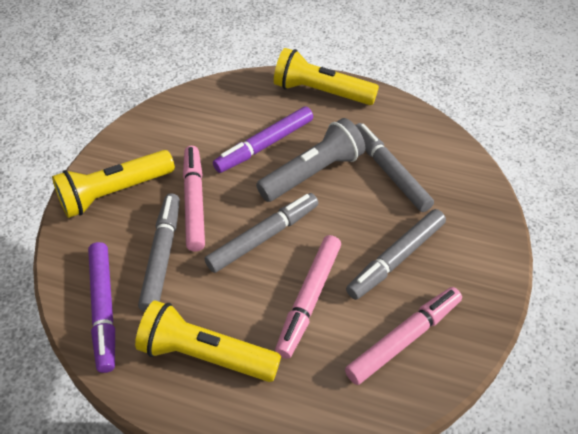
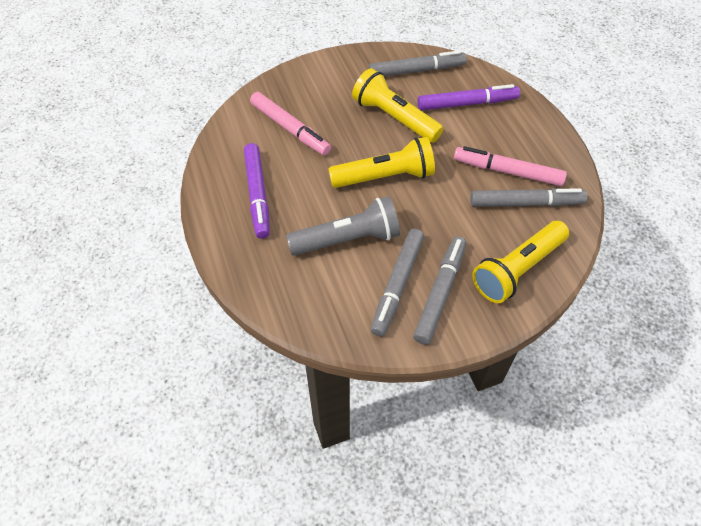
pink marker: 3 -> 2

